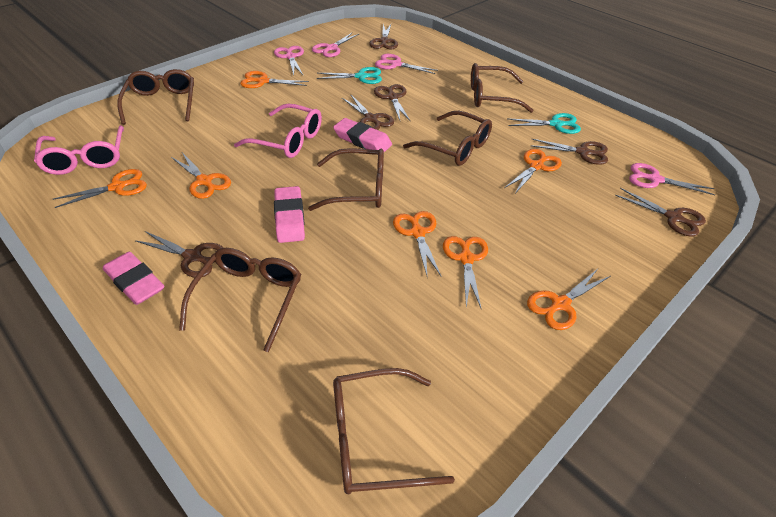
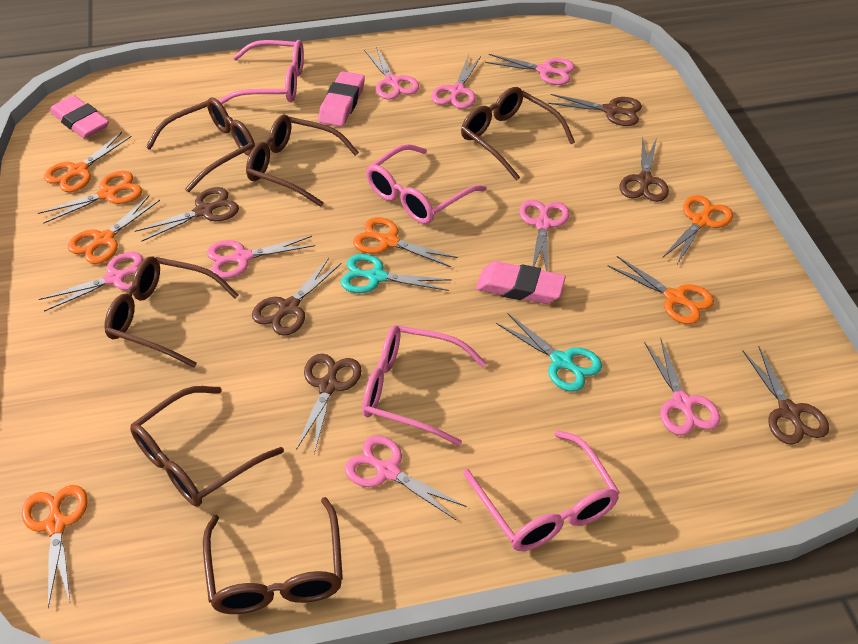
pink glasses: 2 -> 4
pink scissors: 4 -> 8

